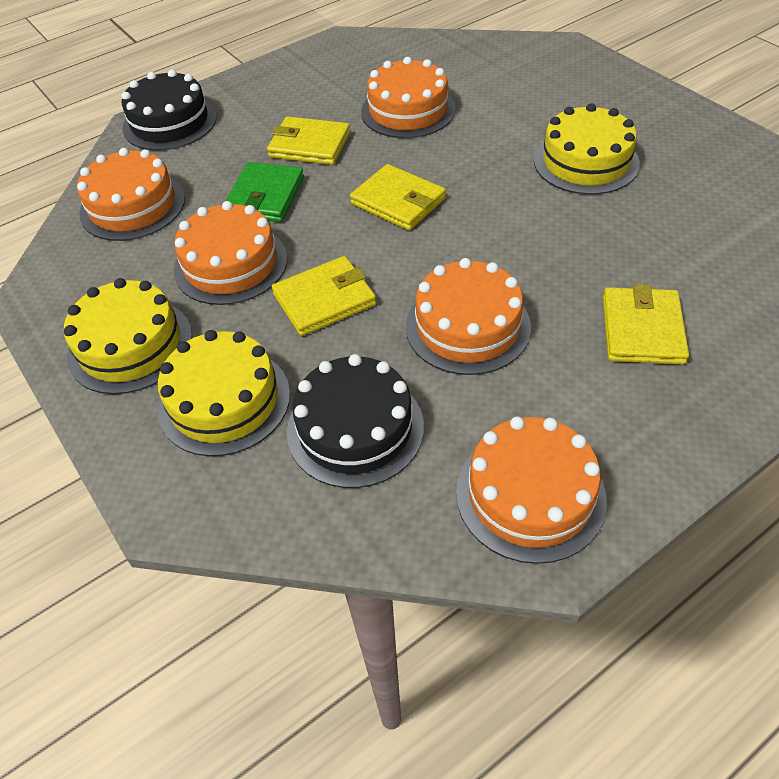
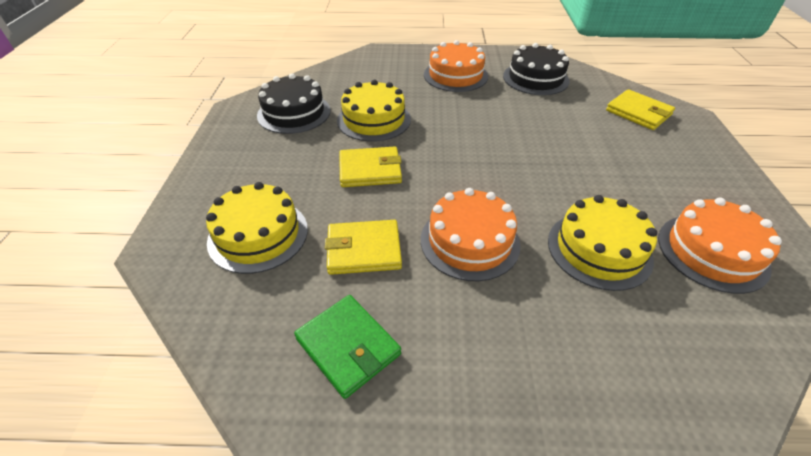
orange cake: 5 -> 3
yellow wallet: 4 -> 3

